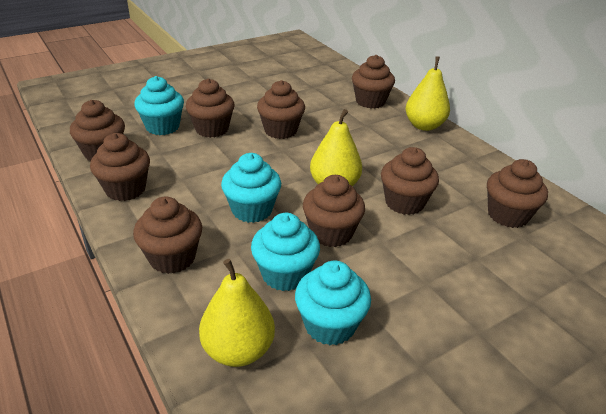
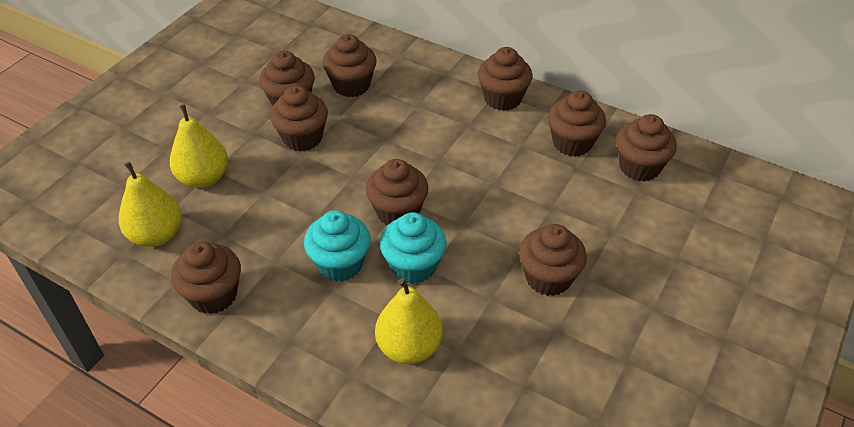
turquoise cupcake: 4 -> 2

